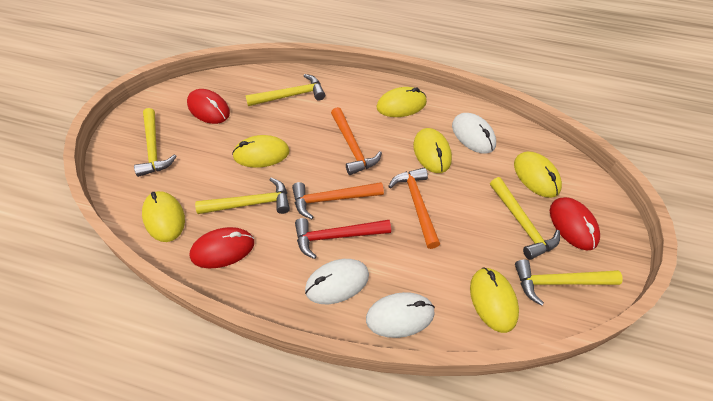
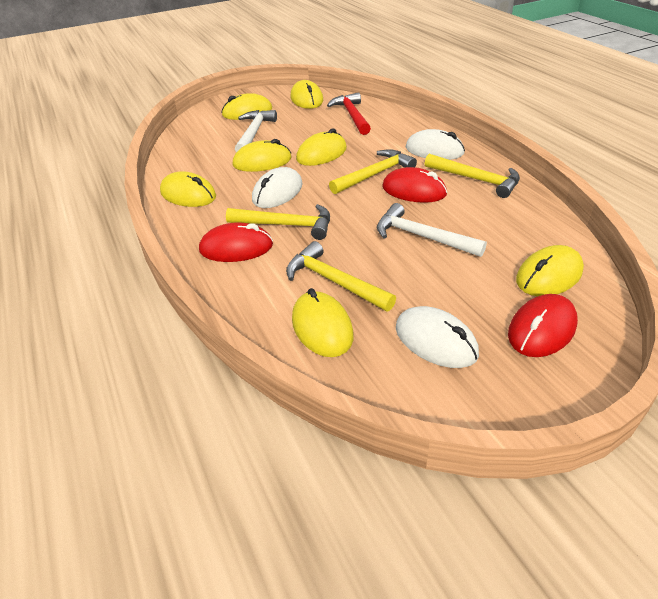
orange hammer: 3 -> 0
white hammer: 0 -> 2
yellow hammer: 5 -> 4
yellow mouse: 6 -> 7

